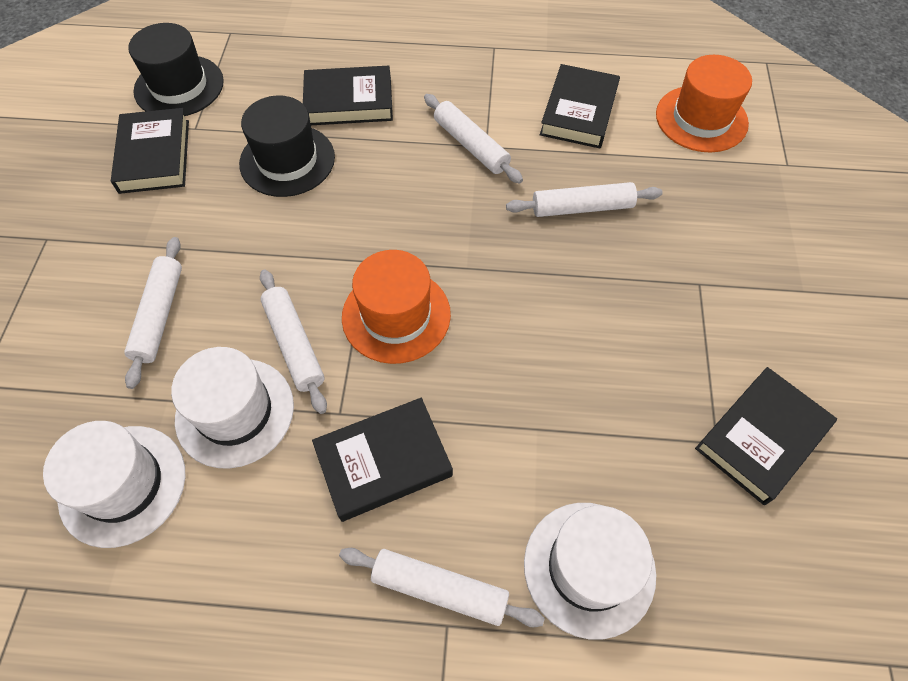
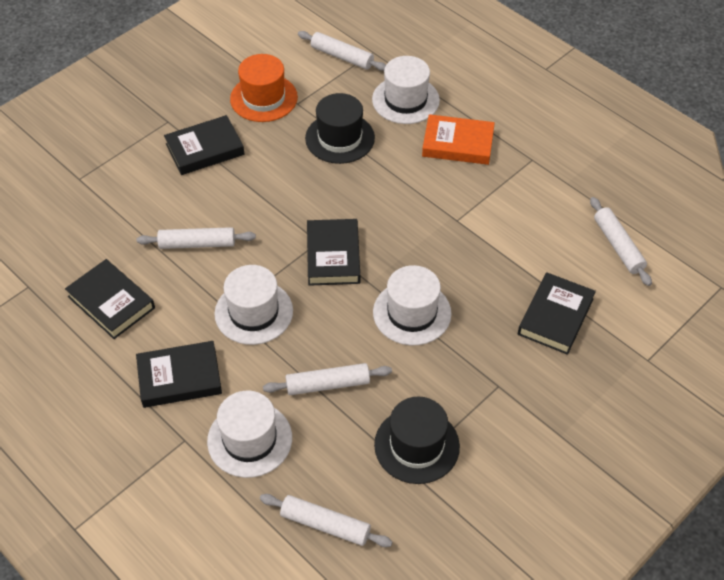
orange book: 0 -> 1
orange hat: 2 -> 1
white hat: 3 -> 4

